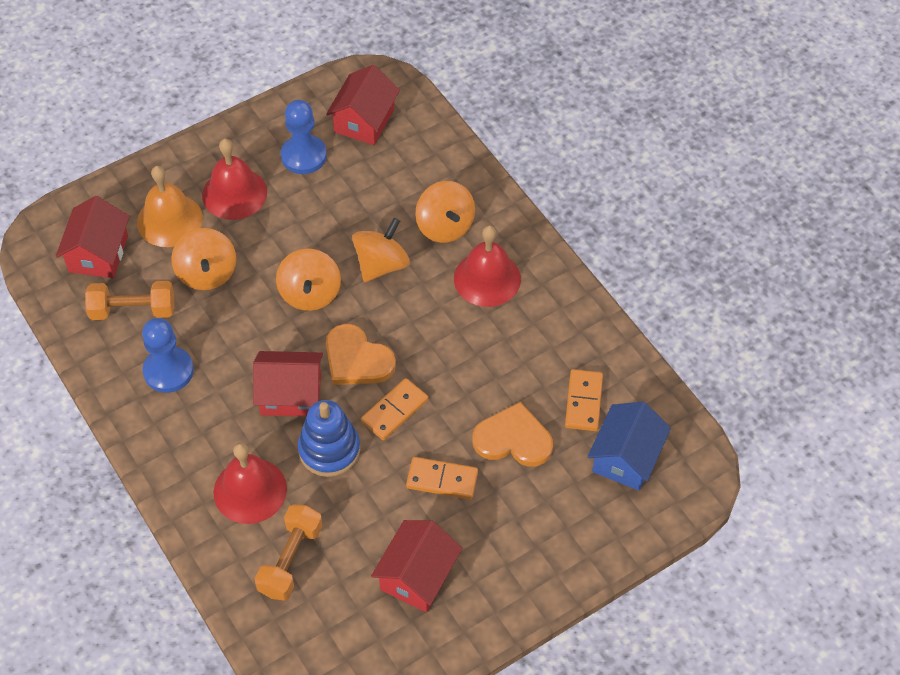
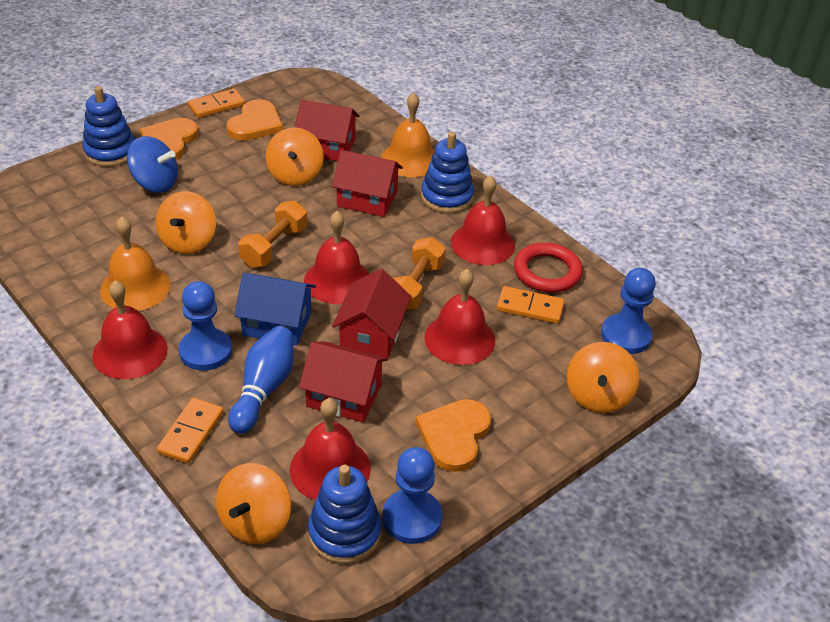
blue bowling pin: 0 -> 1
blue pawn: 2 -> 3
blue spinning top: 0 -> 1
blue stacking toy: 1 -> 3
orange bell: 1 -> 2
orange heart: 2 -> 3
red bell: 3 -> 5
red ring: 0 -> 1

